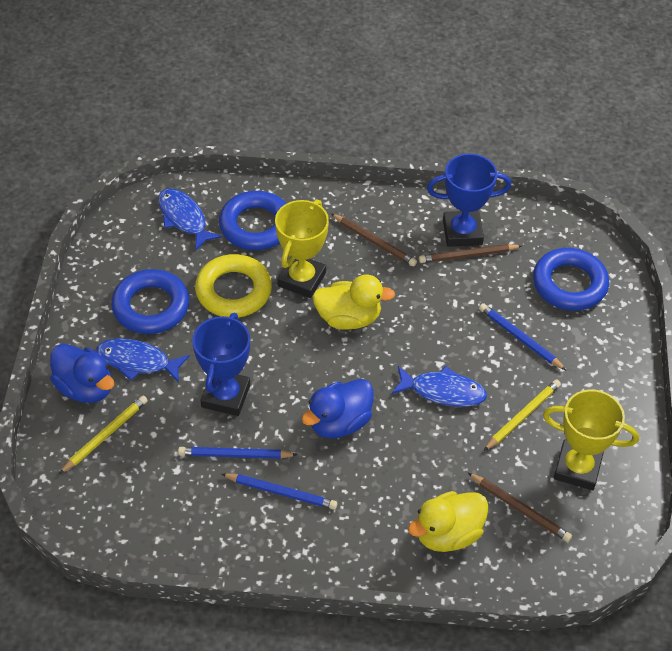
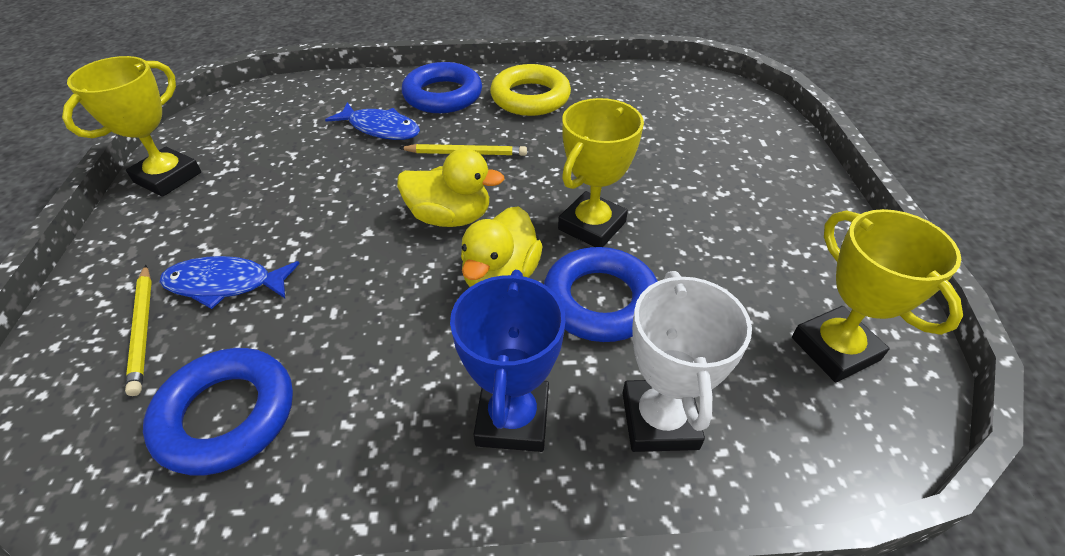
blue duck: 2 -> 0
blue fish: 3 -> 2
blue pencil: 3 -> 0
blue trophy: 2 -> 1
brown pencil: 3 -> 0
white trophy: 0 -> 1
yellow trophy: 2 -> 3

